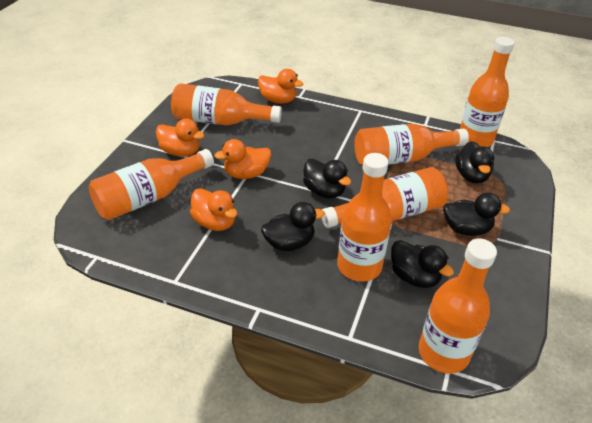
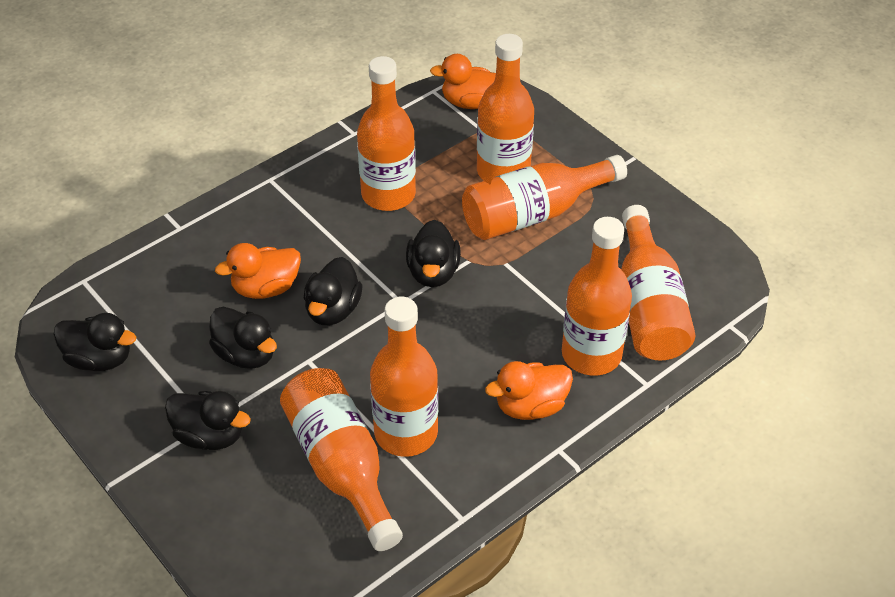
orange duck: 4 -> 3

